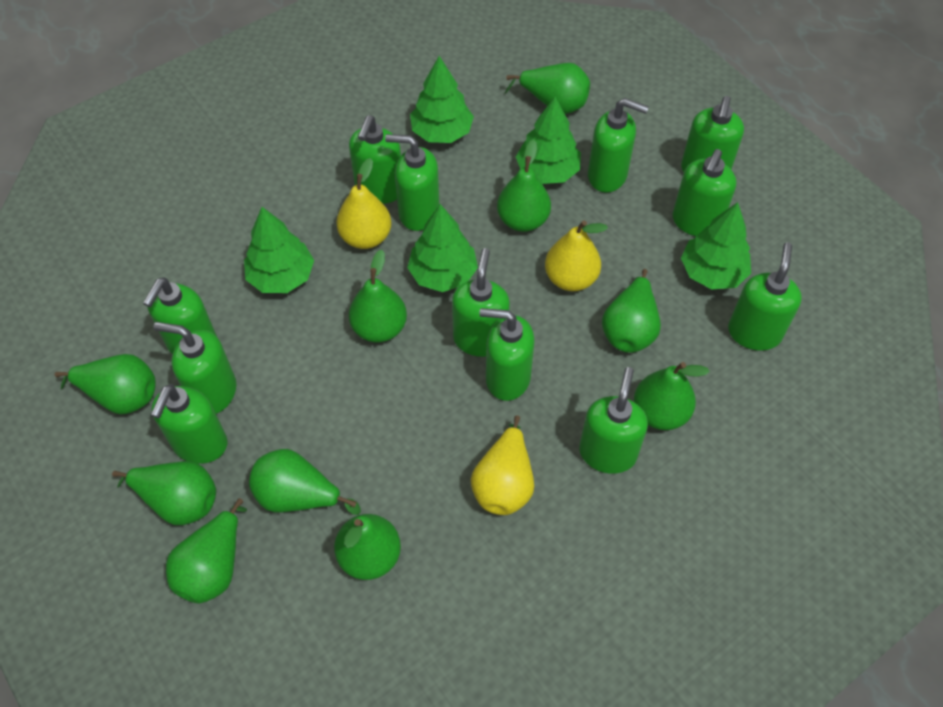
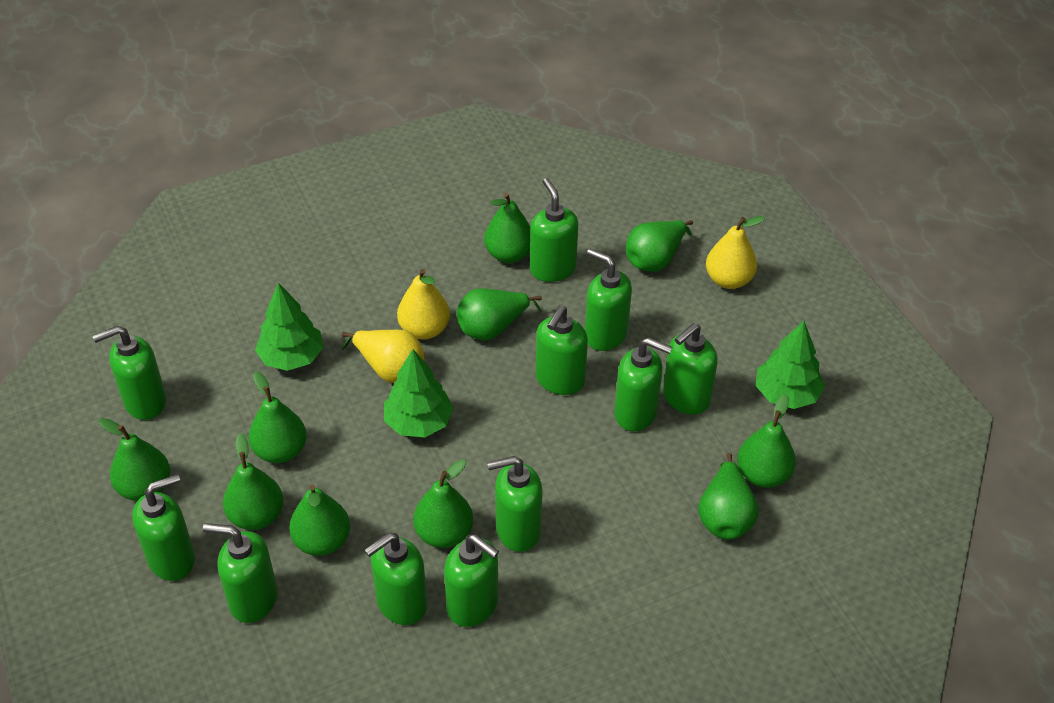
green soap dispenser: 12 -> 11
green tree: 5 -> 3

